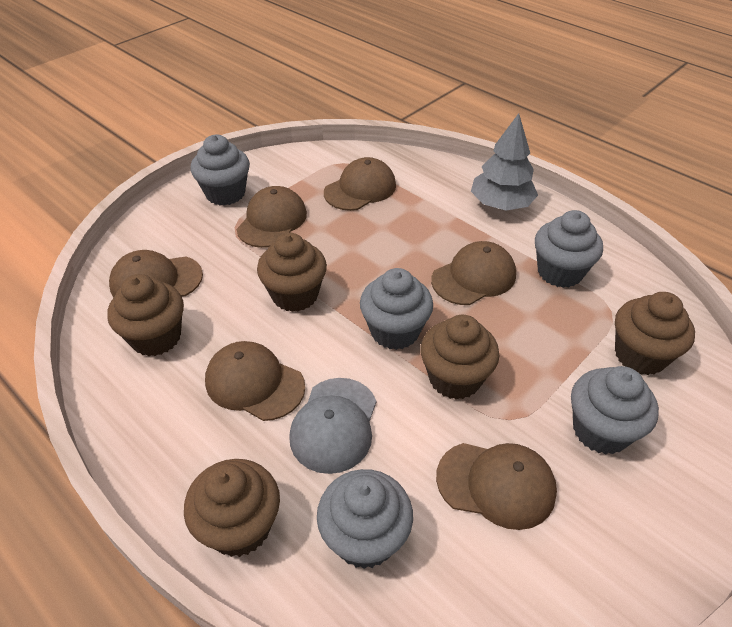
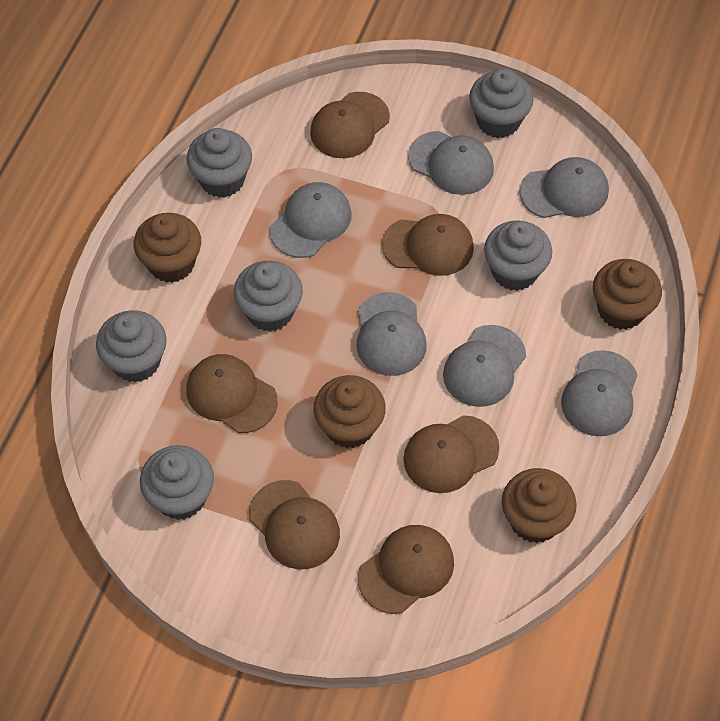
brown cupcake: 5 -> 4
grey cap: 1 -> 6
grey cupcake: 5 -> 6
grey tree: 1 -> 0

